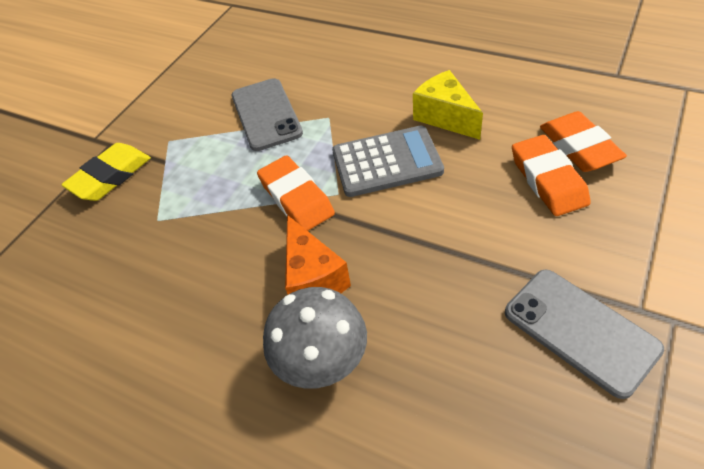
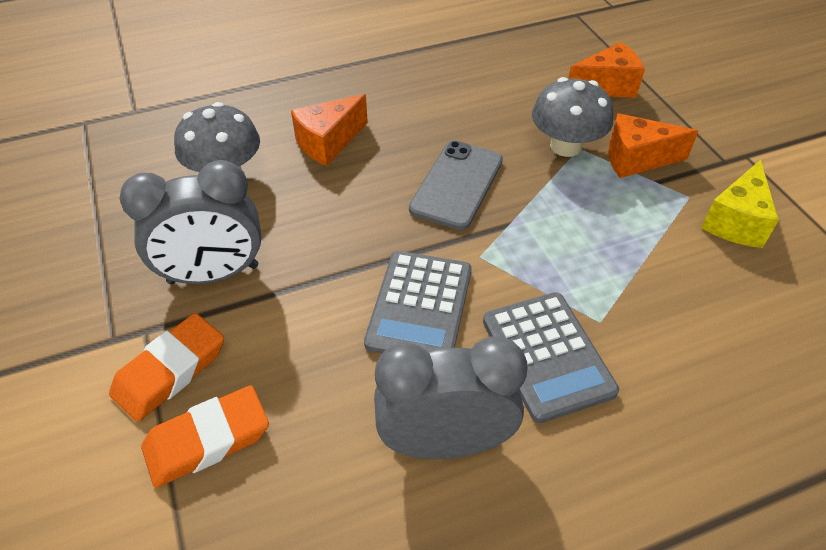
grey calculator: 1 -> 2
grey clock: 0 -> 2
grey mushroom: 1 -> 2
grey phone: 2 -> 1
orange cheese: 1 -> 3
orange eraser: 3 -> 2
yellow eraser: 1 -> 0

